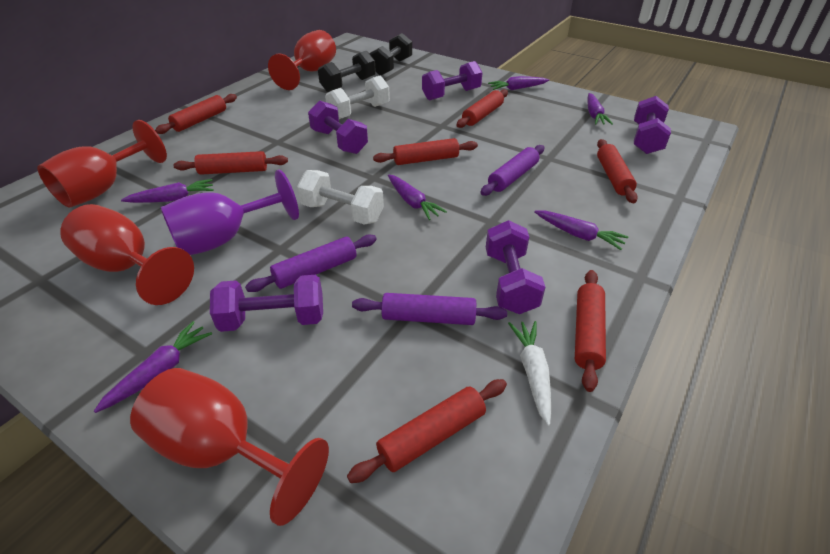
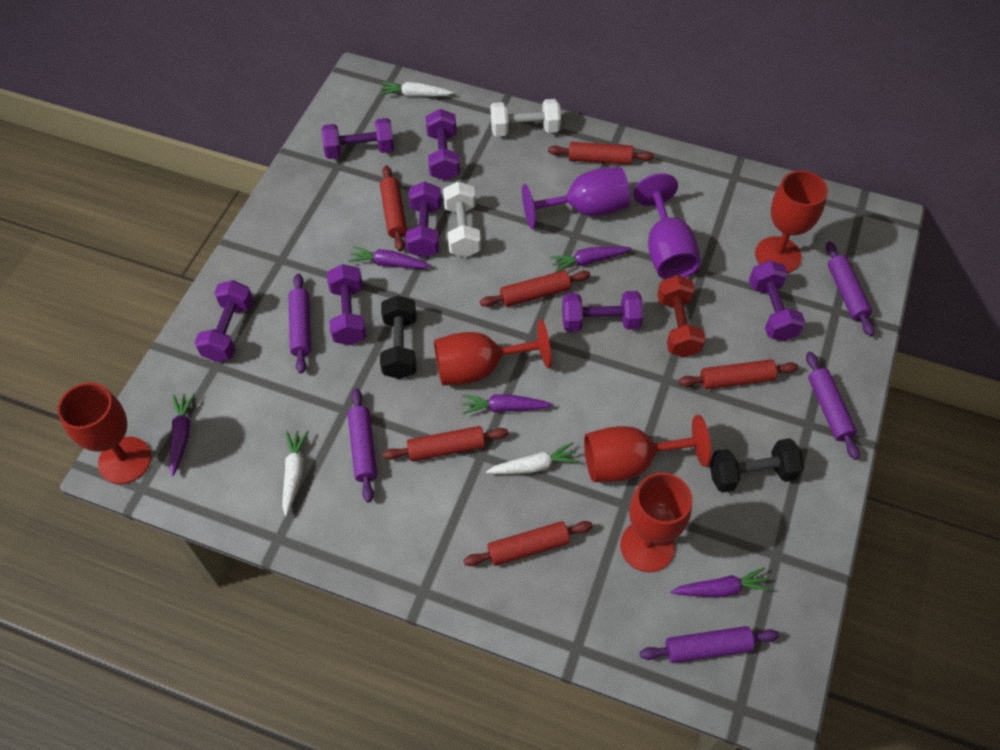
purple carrot: 6 -> 5
purple dumbbell: 5 -> 7
purple goblet: 1 -> 2
purple rolling pin: 3 -> 5
red dumbbell: 0 -> 1
red goblet: 4 -> 5
red rolling pin: 7 -> 6
white carrot: 1 -> 3

